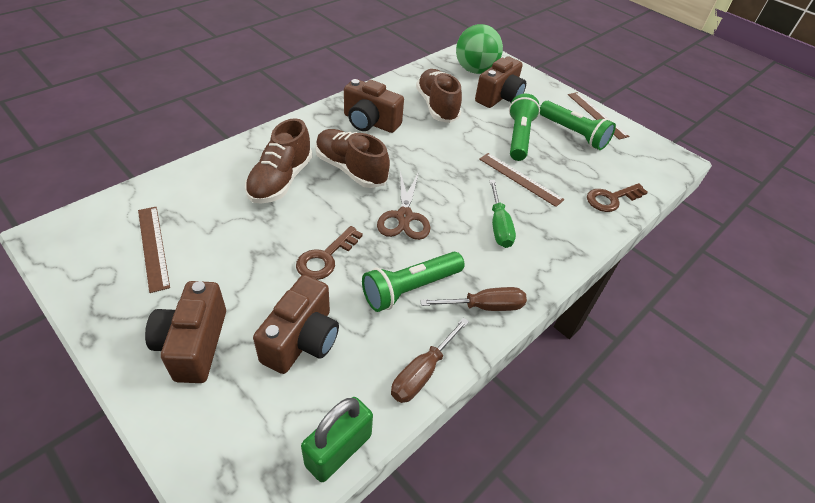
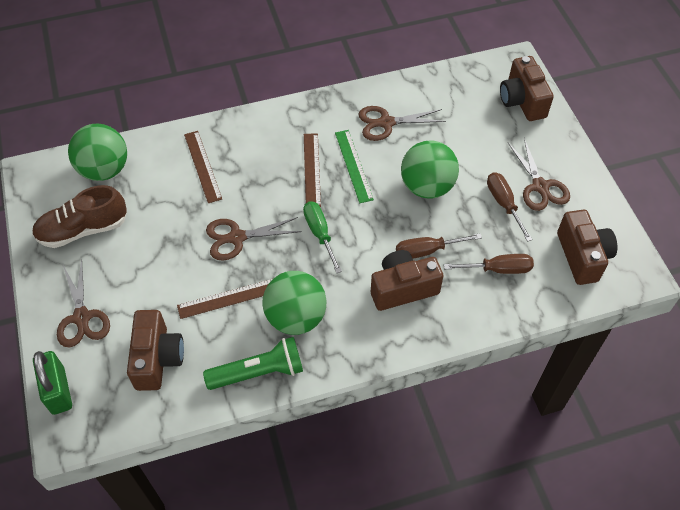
brown key: 2 -> 0
brown scissors: 1 -> 4
brown screwdriver: 2 -> 3
brown shoe: 3 -> 1
green ball: 1 -> 3
green flashlight: 3 -> 1
green ruler: 0 -> 1

